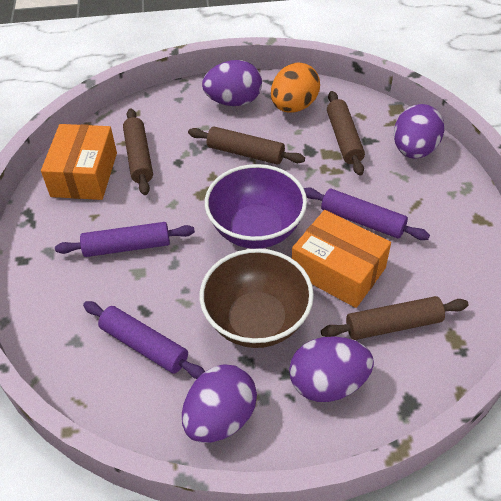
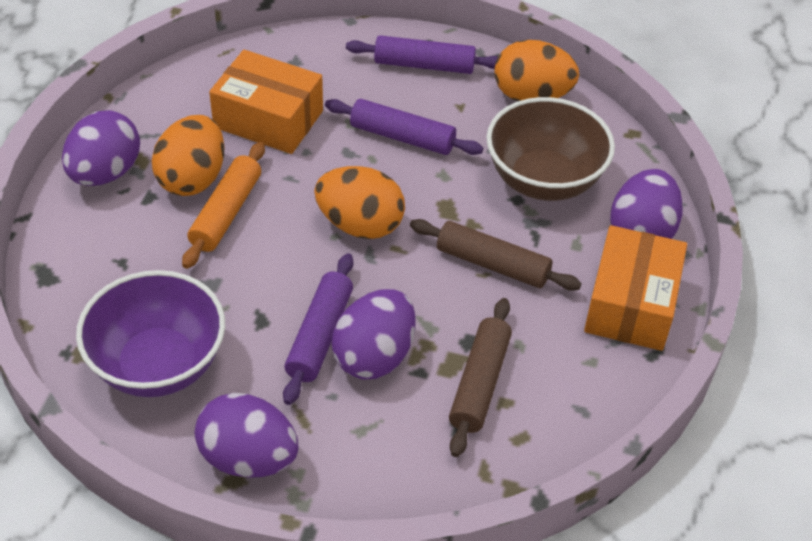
brown rolling pin: 4 -> 2
orange egg: 1 -> 3
orange rolling pin: 0 -> 1

